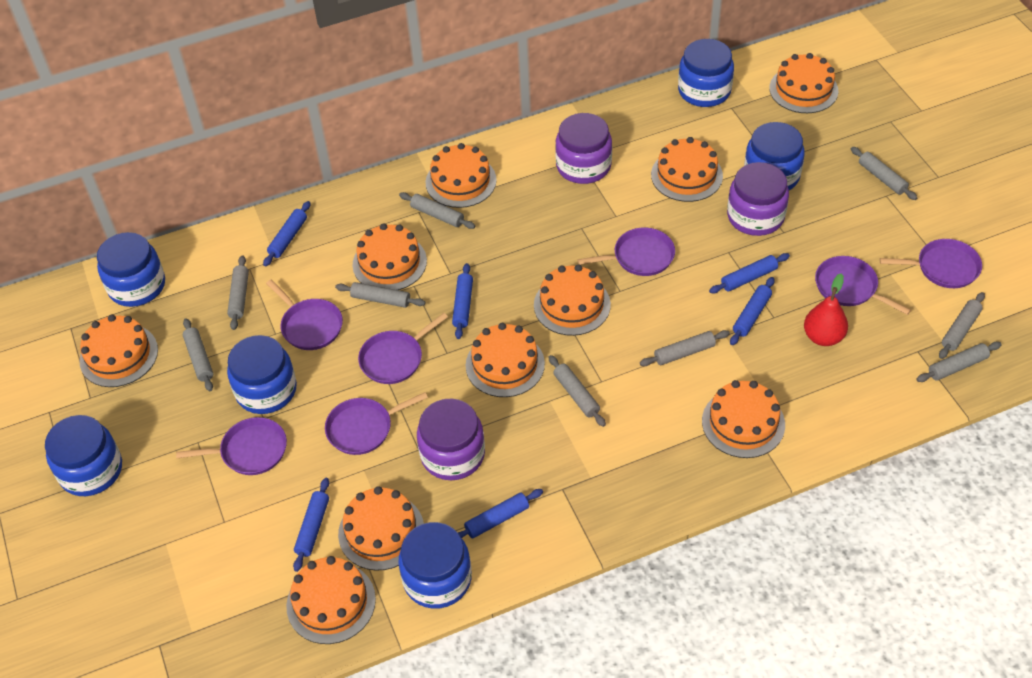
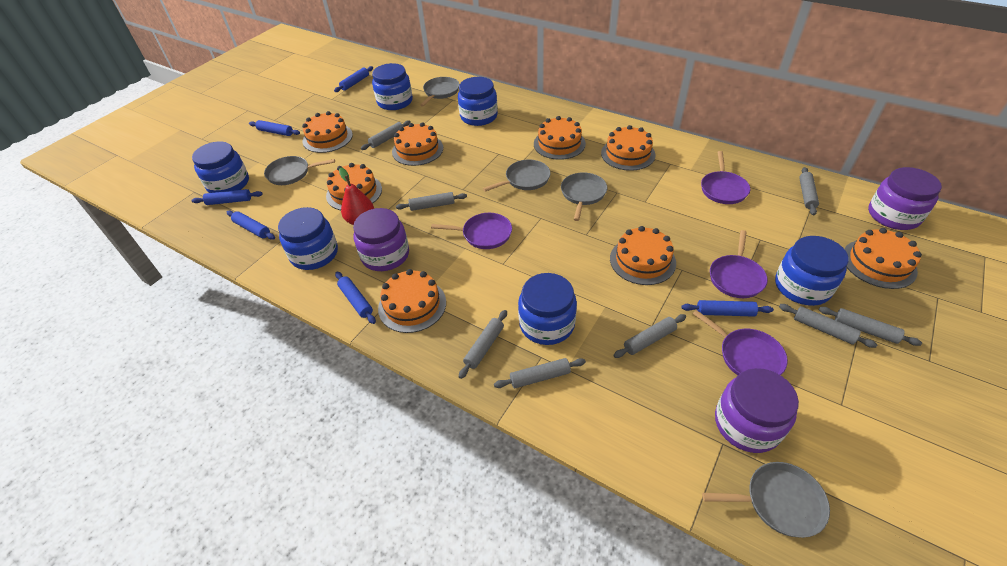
grey pan: 0 -> 5
grey rolling pin: 9 -> 8
orange cake: 10 -> 8
purple pan: 7 -> 4

